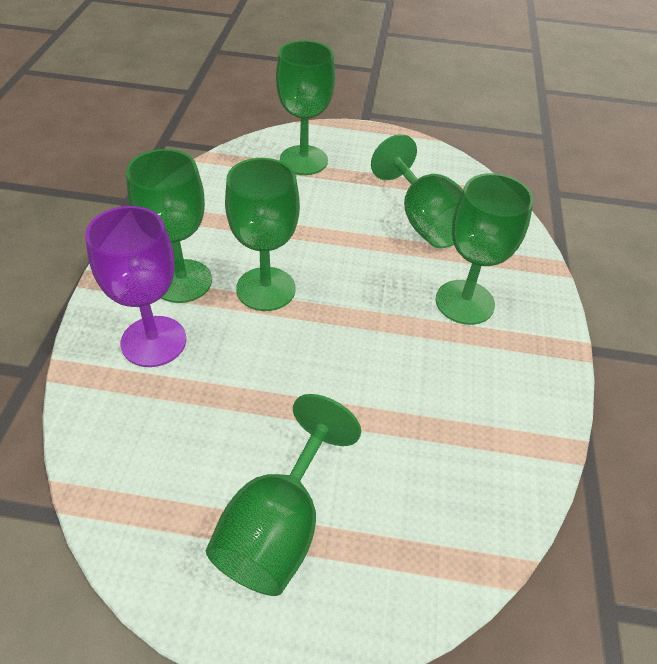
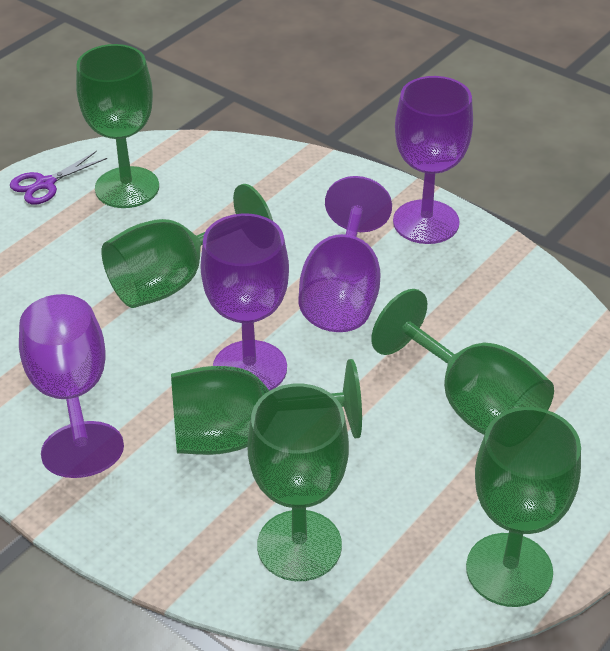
purple goblet: 1 -> 4
purple scissors: 0 -> 1

